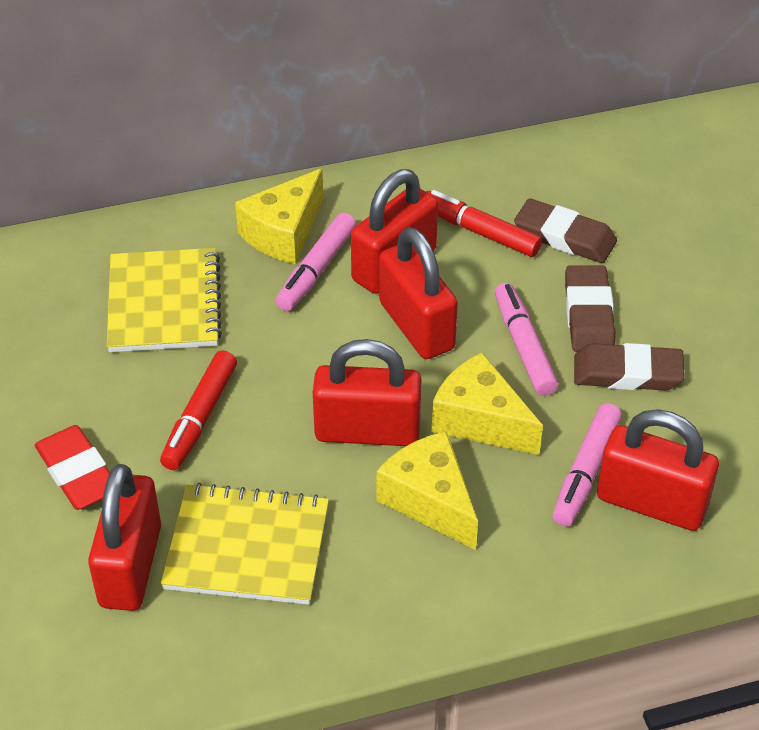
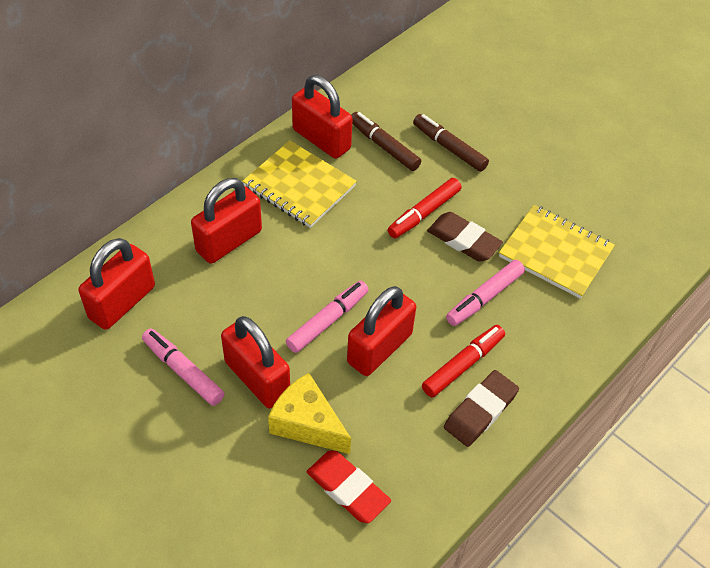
brown eraser: 3 -> 2
brown marker: 0 -> 2
yellow cheese: 3 -> 1

